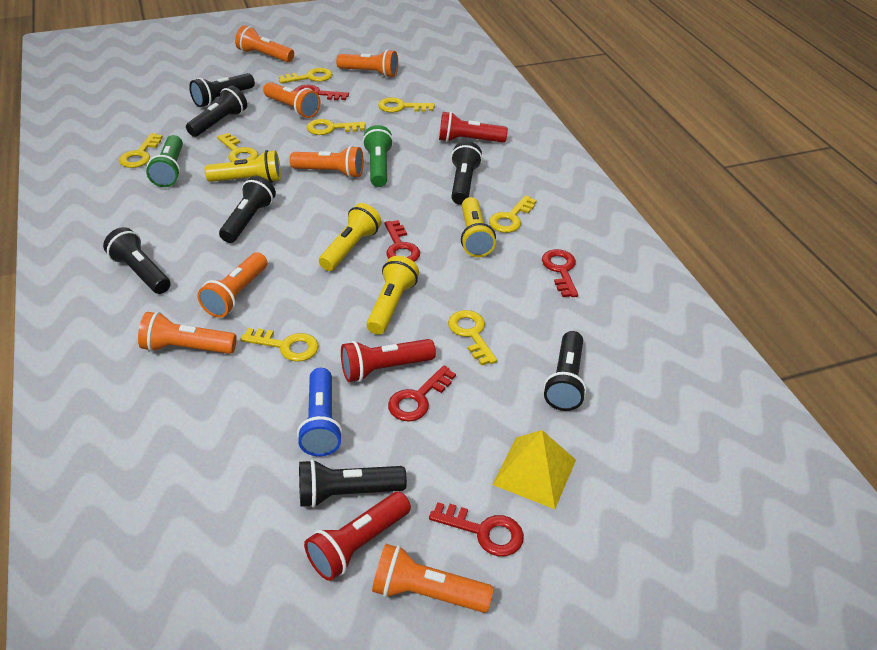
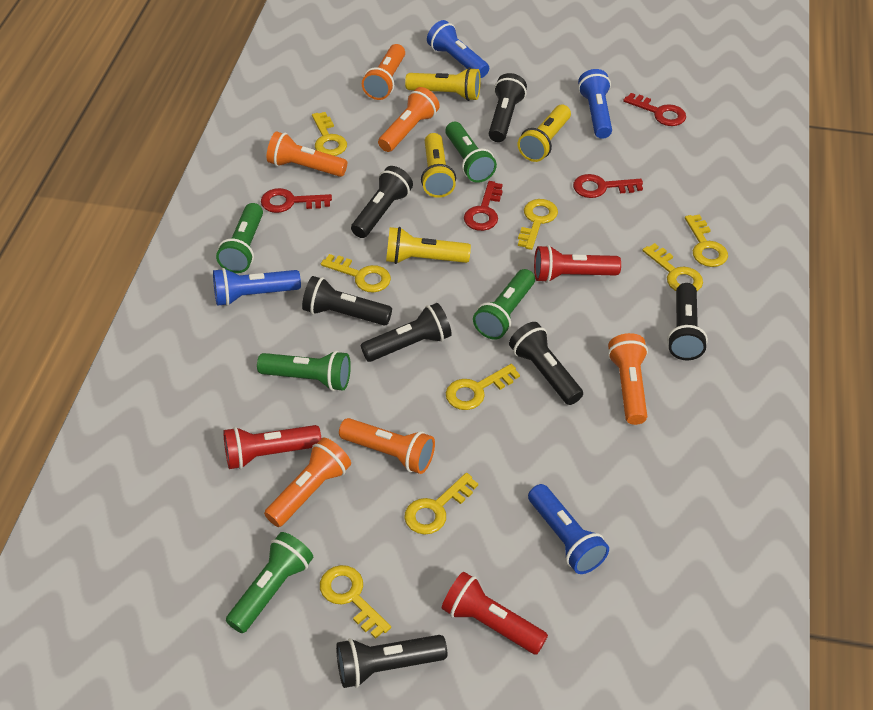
blue flashlight: 1 -> 4
green flashlight: 2 -> 5
orange flashlight: 7 -> 6
red key: 5 -> 4
yellow pyramid: 1 -> 0

